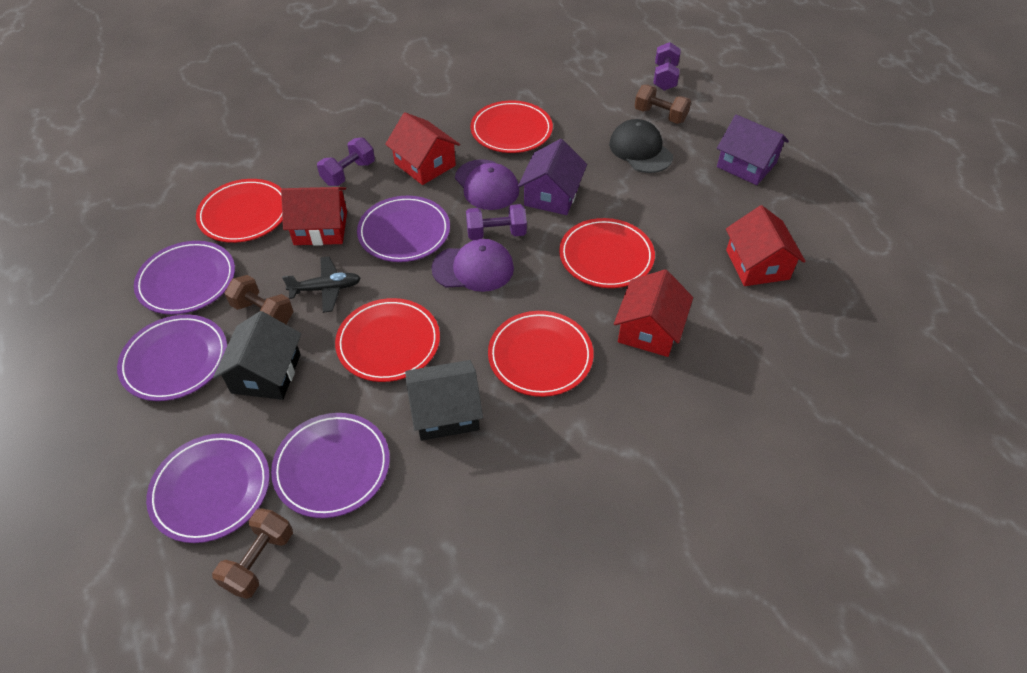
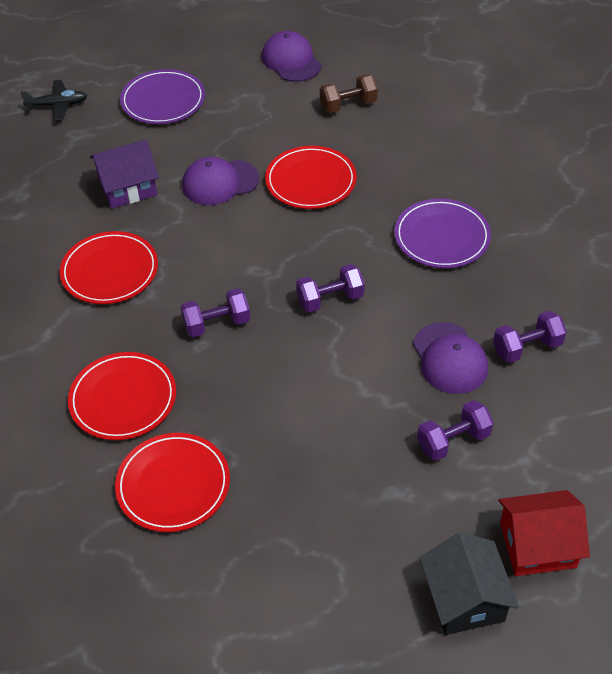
black cap: 1 -> 0
black house: 2 -> 1
brown dumbbell: 3 -> 1
purple cap: 2 -> 3
purple dumbbell: 3 -> 4
purple house: 2 -> 1
purple plate: 5 -> 2
red house: 4 -> 1
red plate: 5 -> 4

